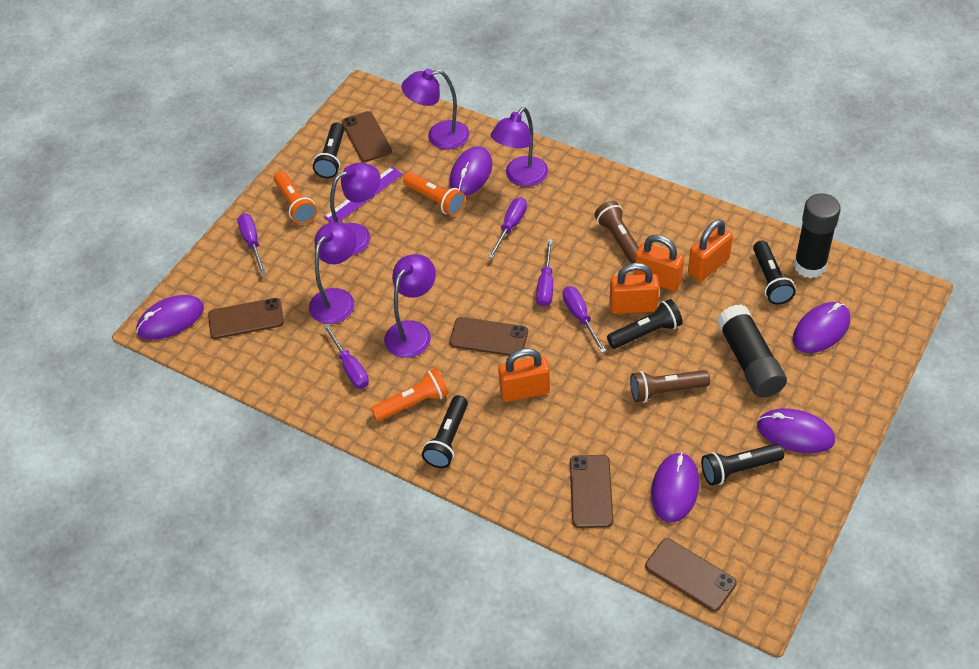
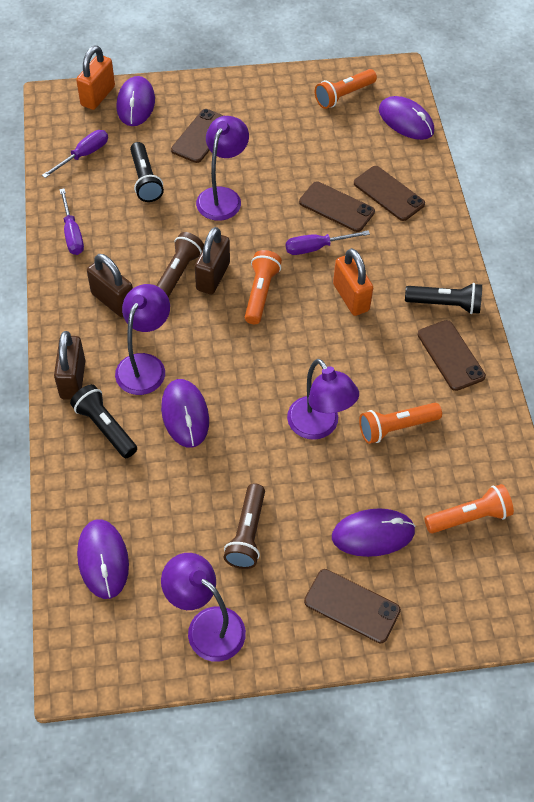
black flashlight: 5 -> 3
black glue stick: 2 -> 0
brown padlock: 0 -> 3
orange flashlight: 3 -> 4
orange padlock: 4 -> 2
purple lamp: 5 -> 4
purple ruler: 1 -> 0
purple screwdriver: 5 -> 3

